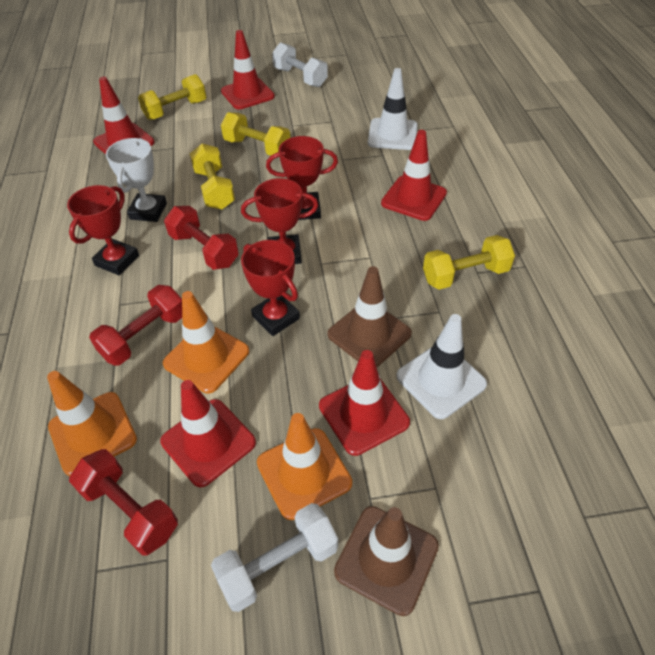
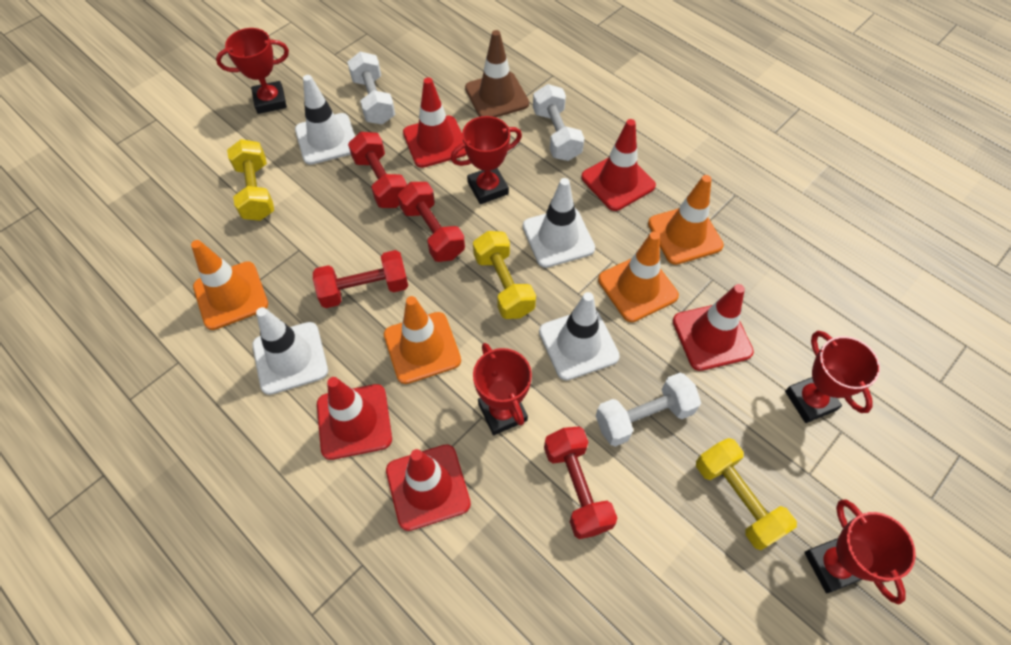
brown traffic cone: 2 -> 1
orange traffic cone: 3 -> 4
red dumbbell: 3 -> 4
red trophy: 4 -> 5
white dumbbell: 2 -> 3
white traffic cone: 2 -> 4
white trophy: 1 -> 0
yellow dumbbell: 4 -> 3

